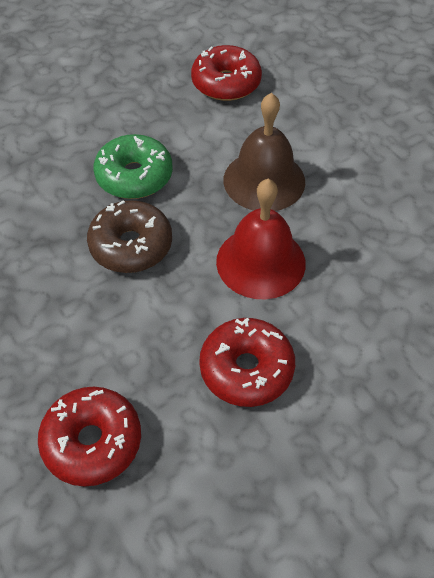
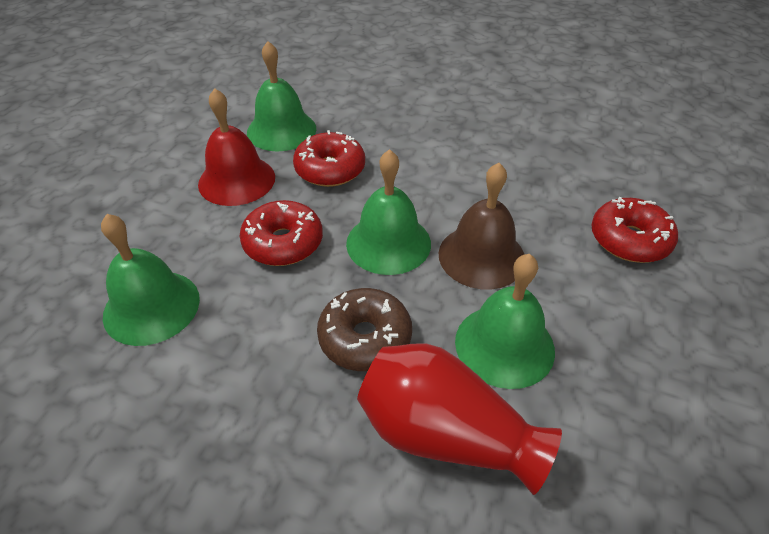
green bell: 0 -> 4
green donut: 1 -> 0
red vase: 0 -> 1

